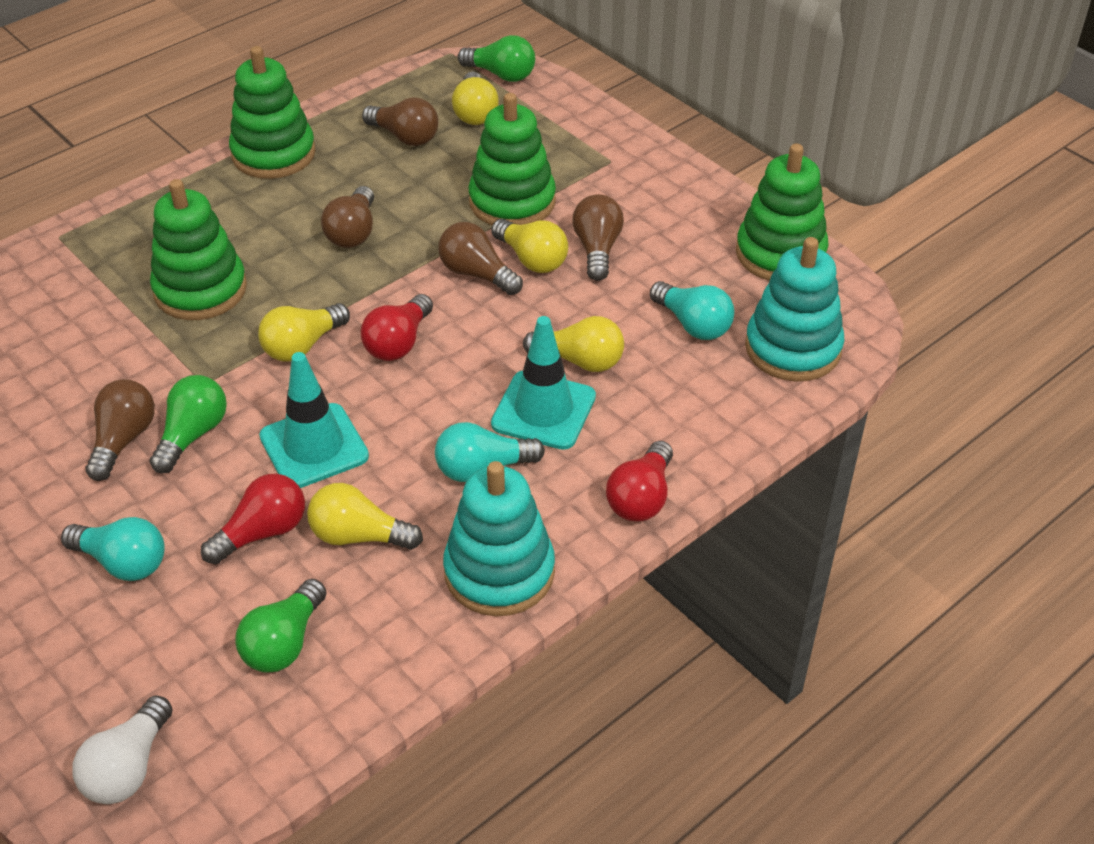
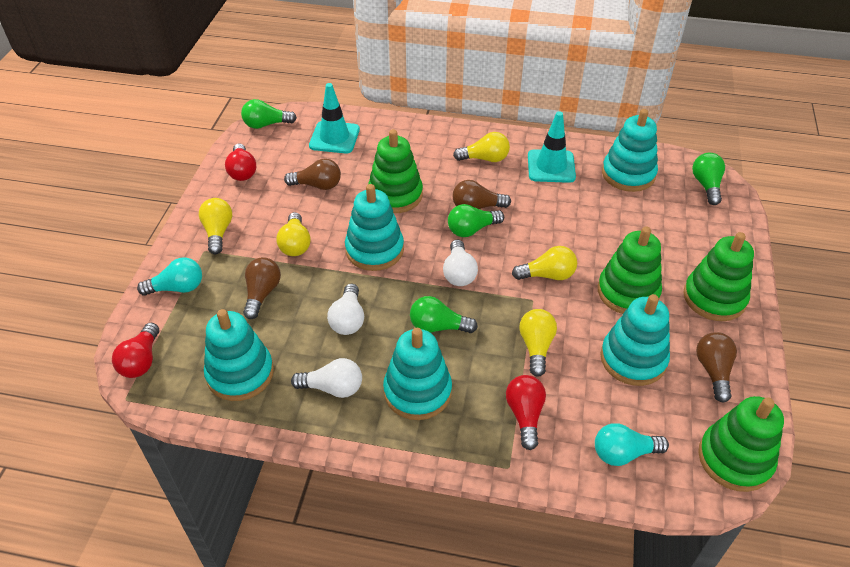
brown light bulb: 5 -> 4
green light bulb: 3 -> 4
turquoise light bulb: 3 -> 2
turquoise stacking toy: 2 -> 5
white light bulb: 1 -> 3

